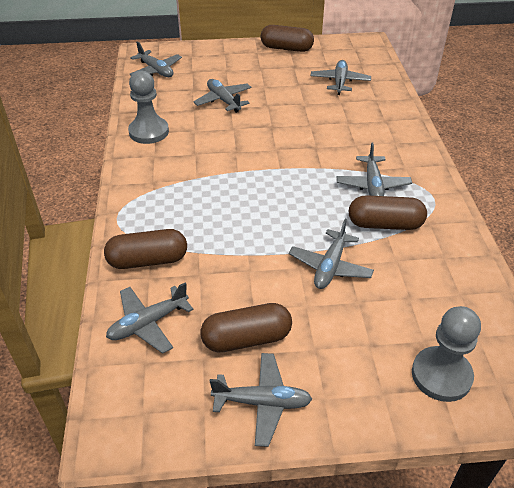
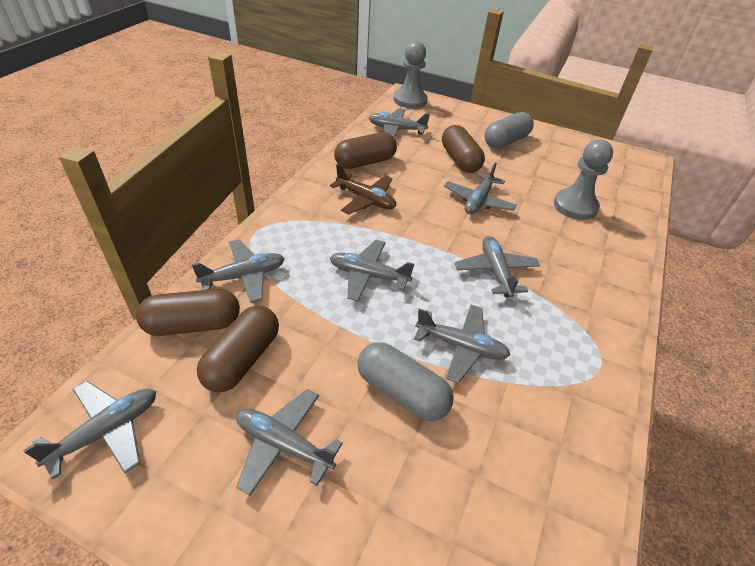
brown plane: 0 -> 1
grey capsule: 0 -> 2
grey plane: 7 -> 8

